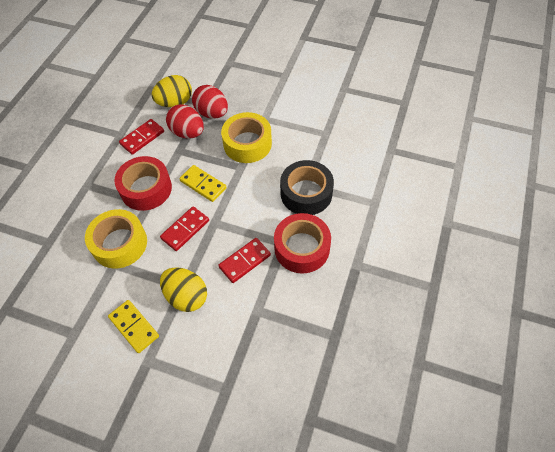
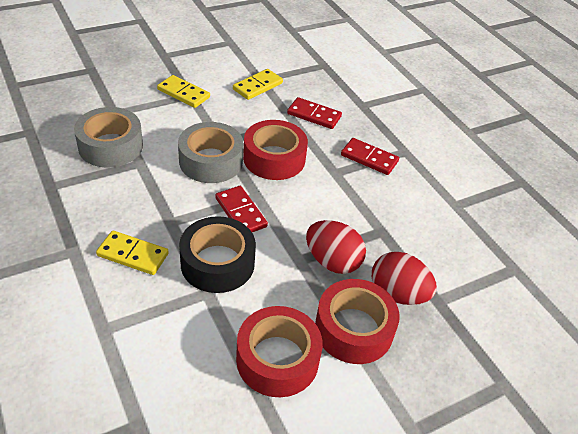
grey tape: 0 -> 2
red tape: 2 -> 3
yellow domino: 2 -> 3
yellow egg: 2 -> 0
yellow tape: 2 -> 0

